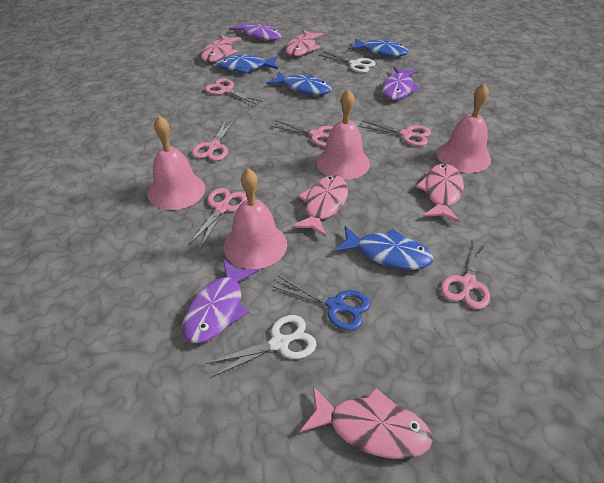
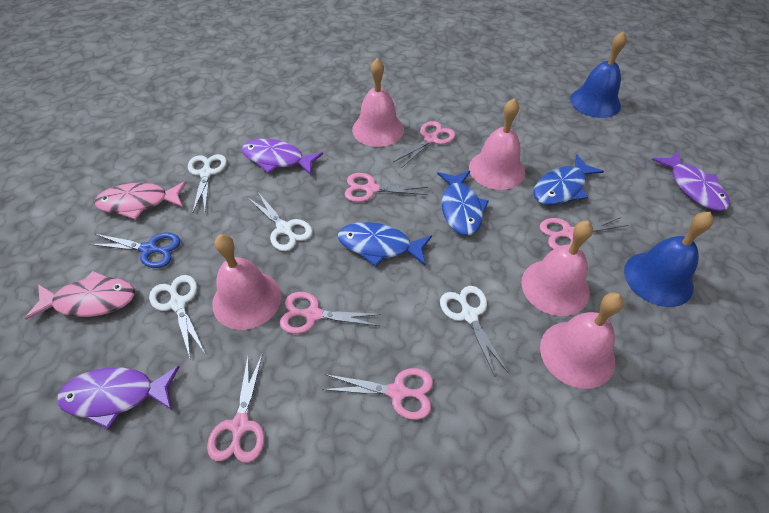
blue bell: 0 -> 2
blue fish: 4 -> 3
pink bell: 4 -> 5
pink fish: 5 -> 2
white scissors: 2 -> 4

